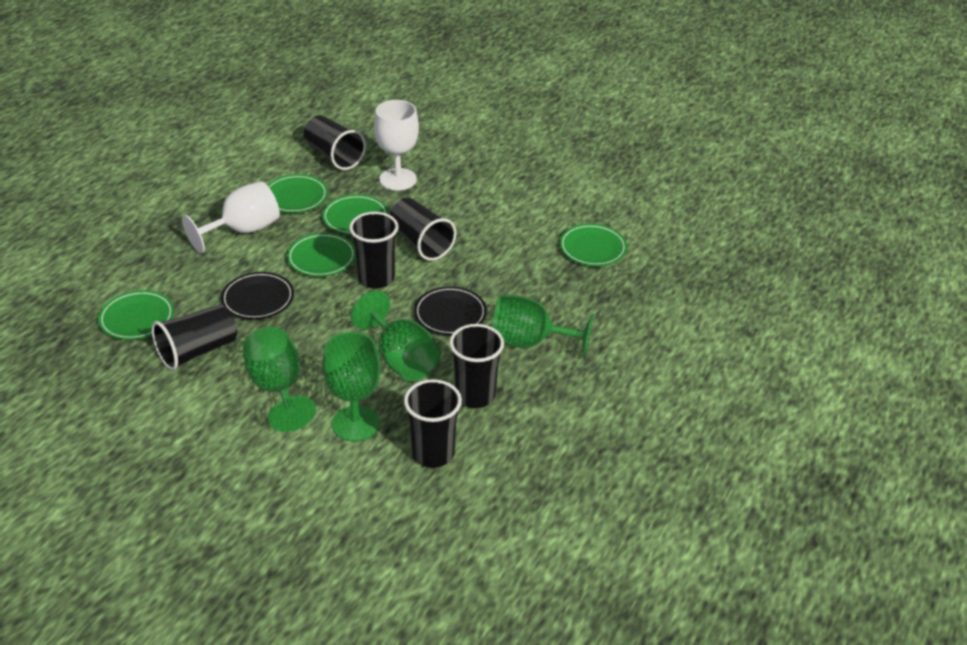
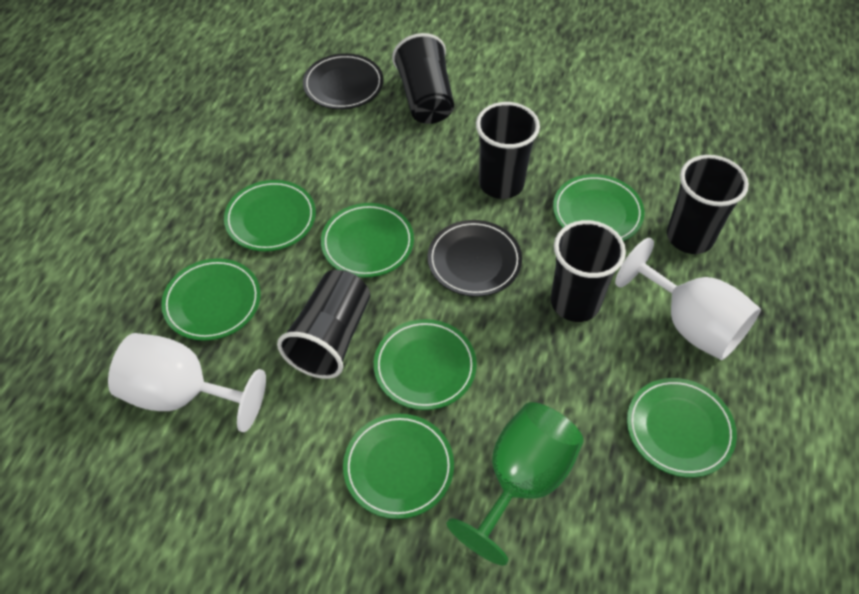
black cup: 6 -> 5
green goblet: 4 -> 1
green plate: 5 -> 7

